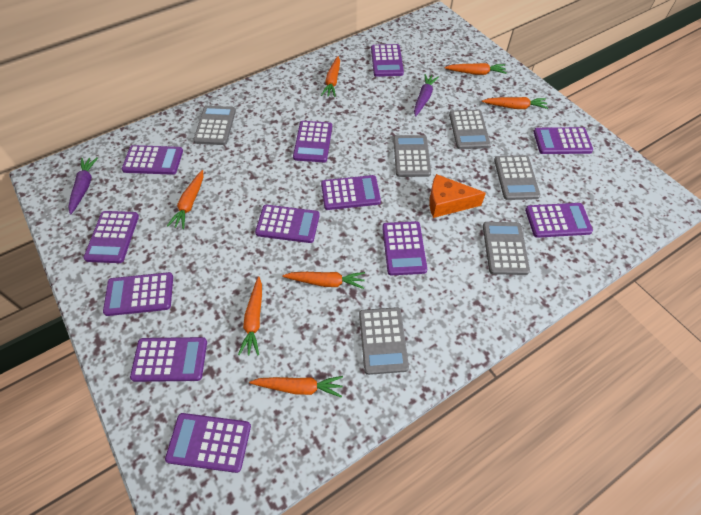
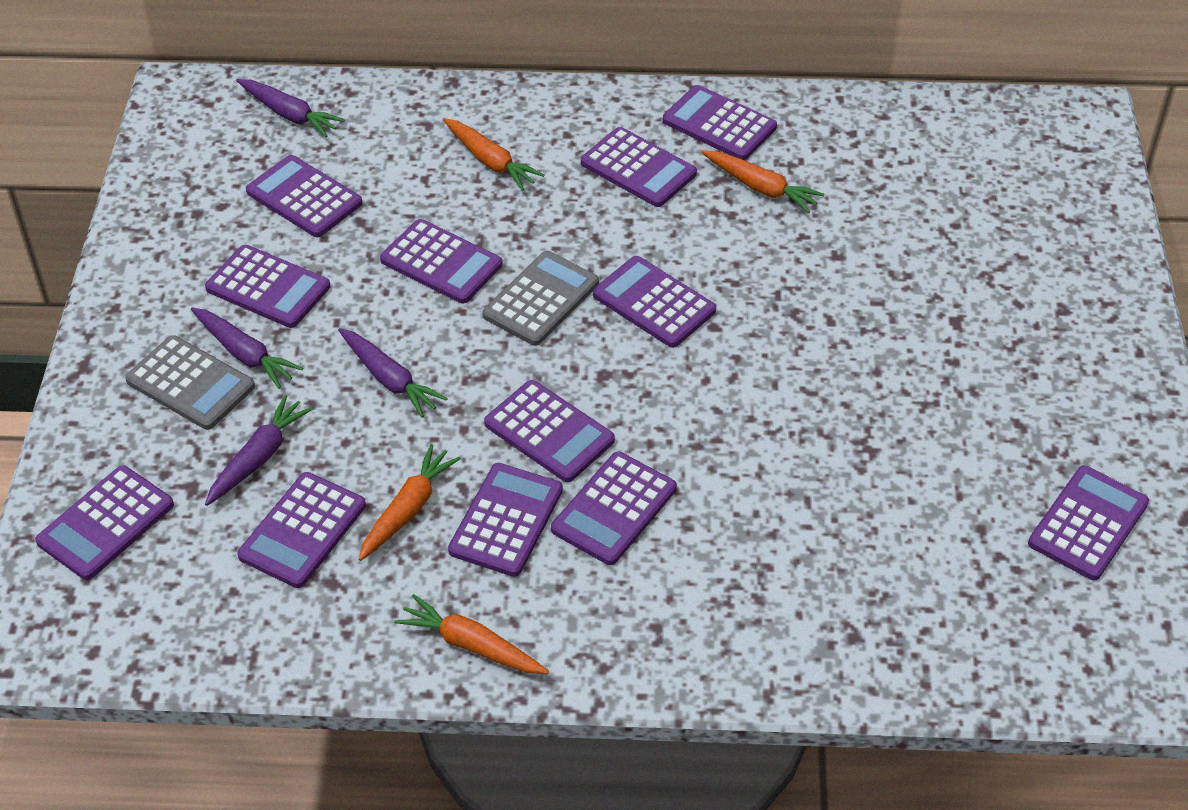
grey calculator: 6 -> 2
orange carrot: 7 -> 4
orange cheese: 1 -> 0
purple carrot: 2 -> 4

